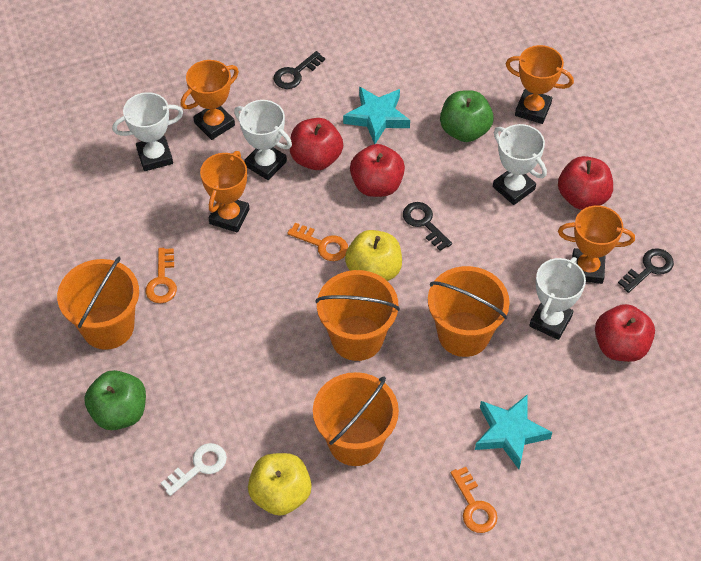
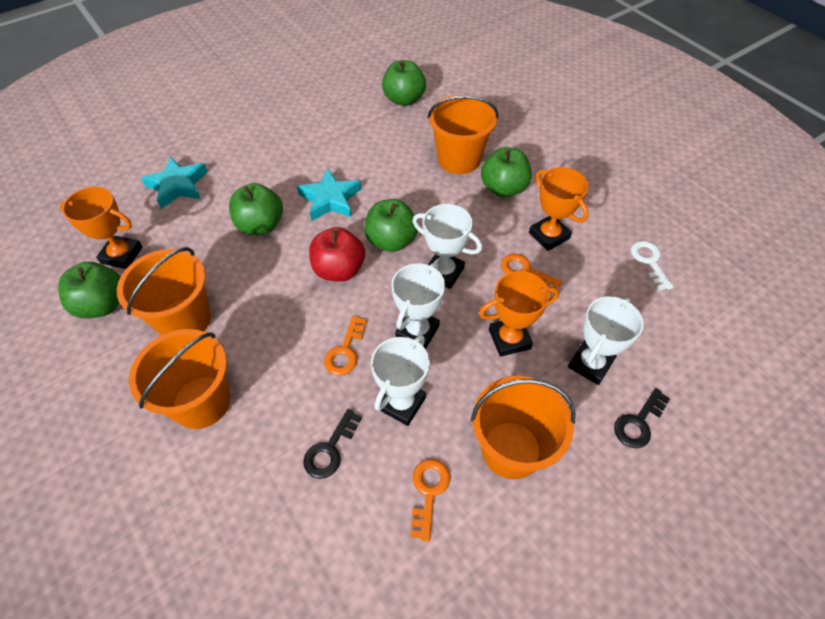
black key: 3 -> 2
green apple: 2 -> 5
orange trophy: 4 -> 3
red apple: 4 -> 1
yellow apple: 2 -> 0

